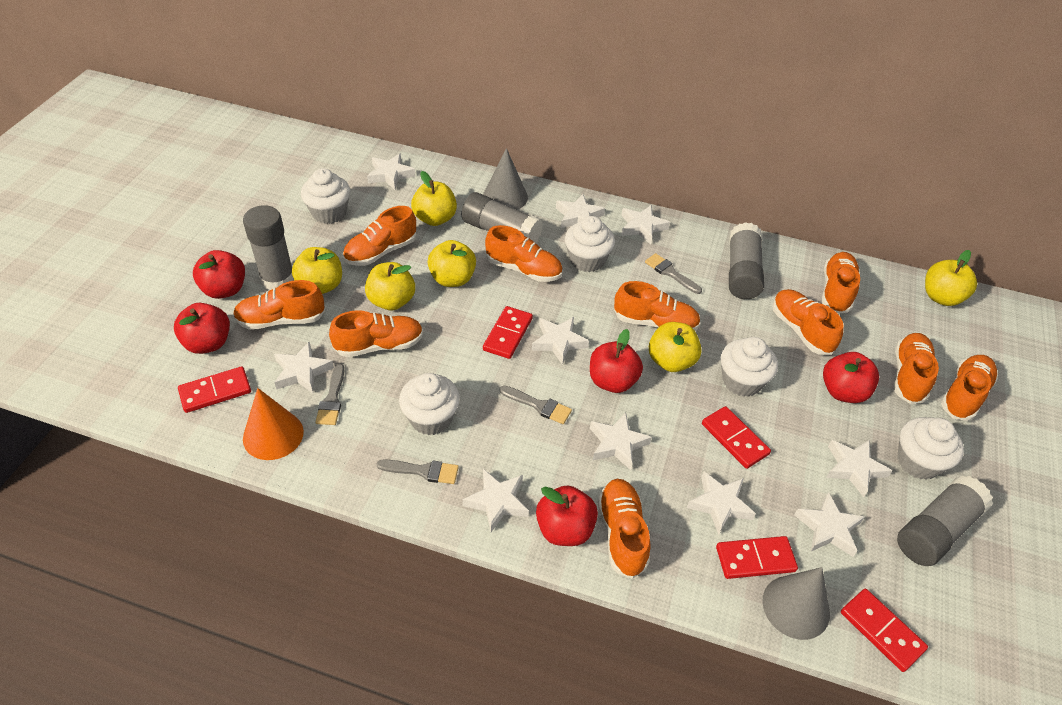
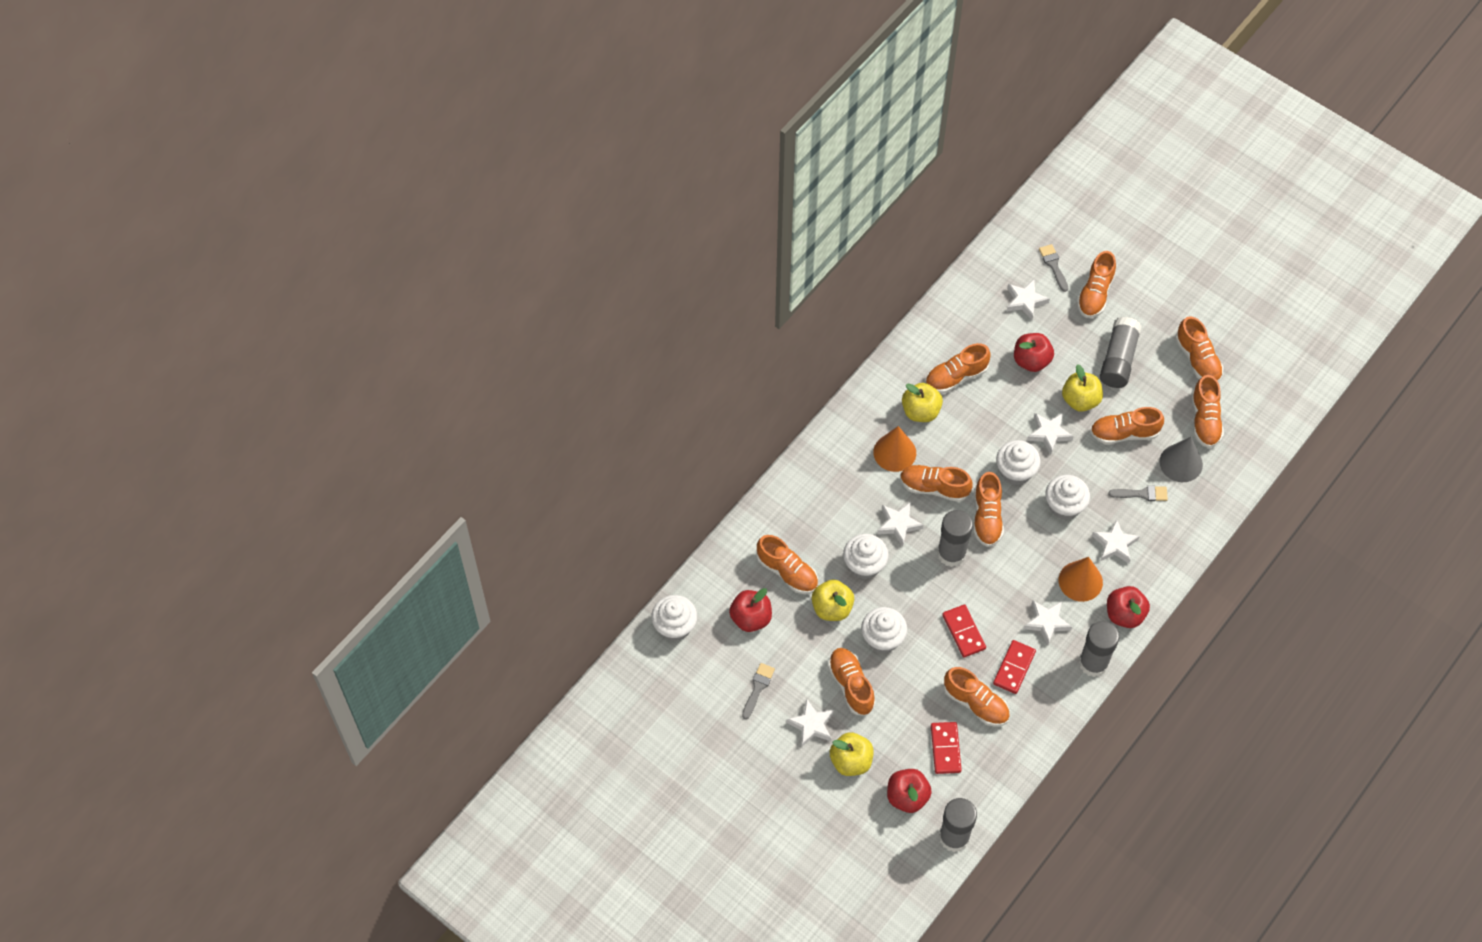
grey brush: 4 -> 3
grey cone: 2 -> 1
orange cone: 1 -> 2
red apple: 5 -> 4
red domino: 5 -> 3
white star: 10 -> 6
yellow apple: 6 -> 4

